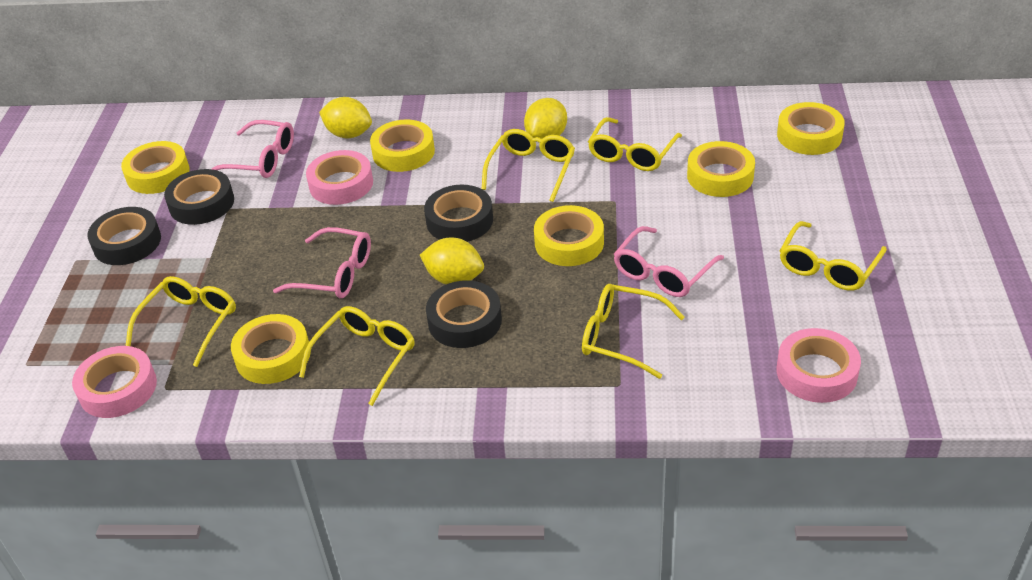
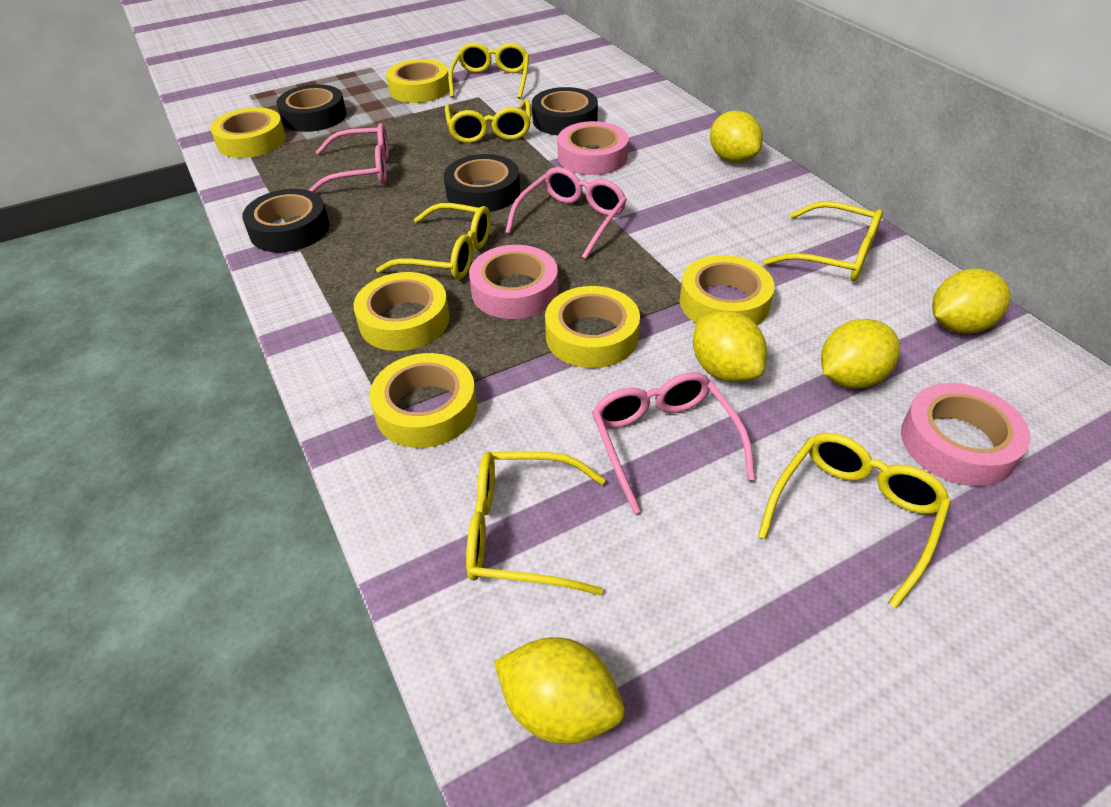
yellow lemon: 3 -> 5

